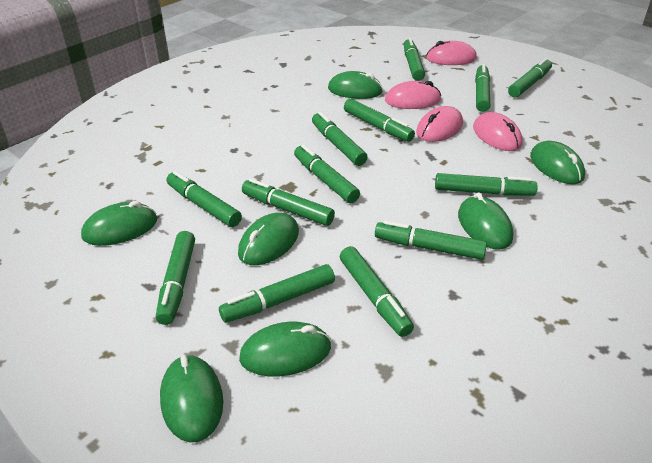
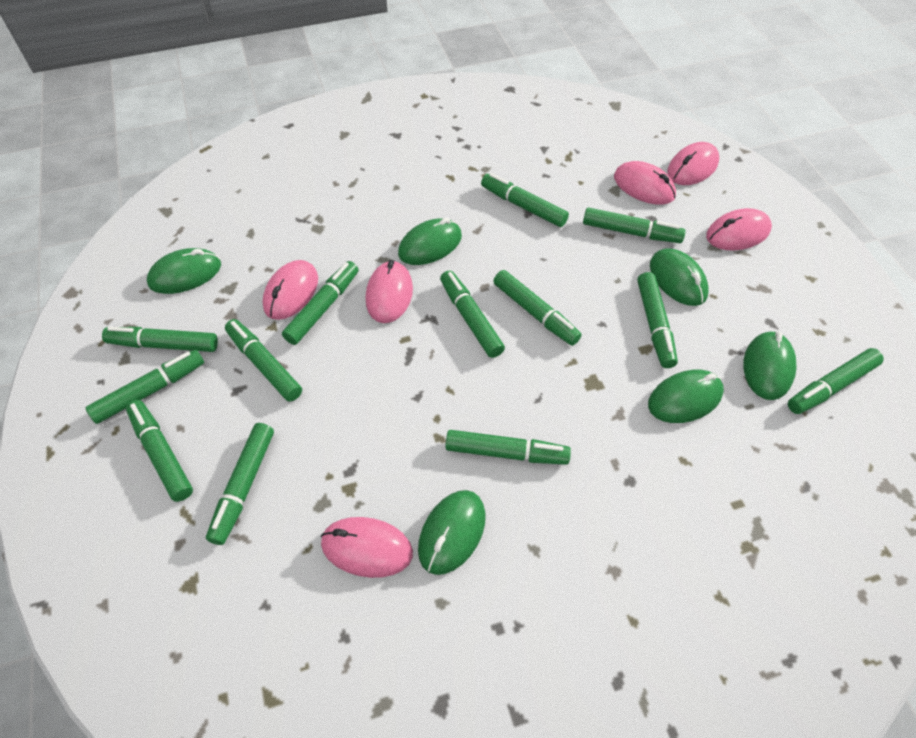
green mouse: 7 -> 6
pink mouse: 4 -> 6

